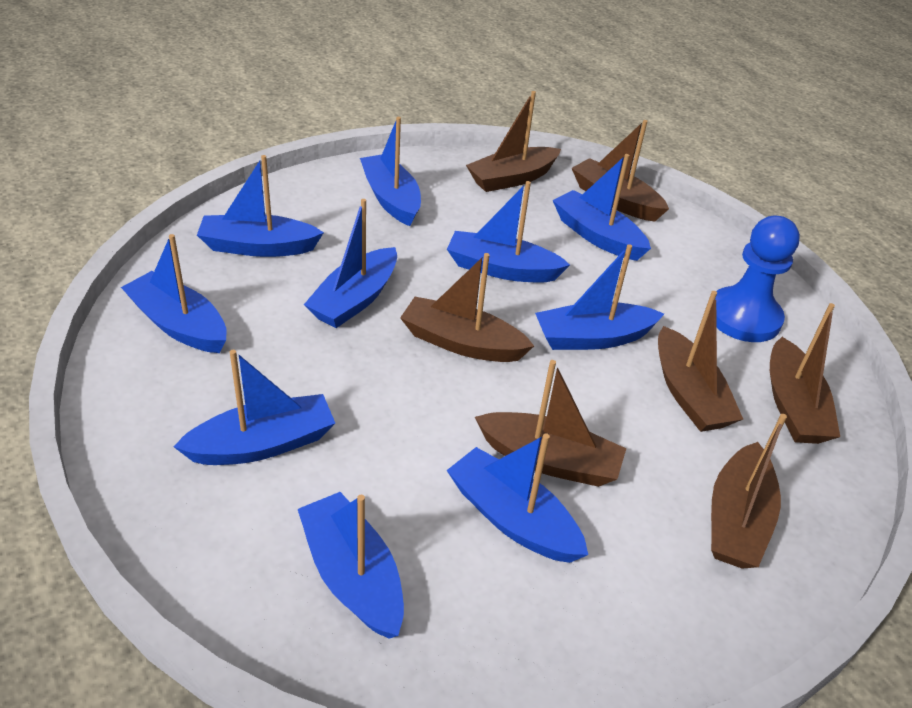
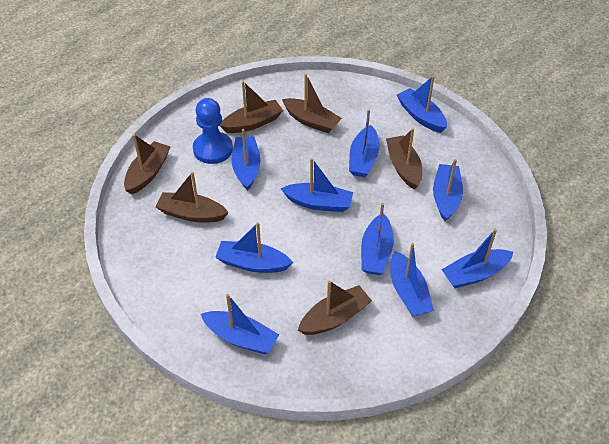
brown boat: 7 -> 6

